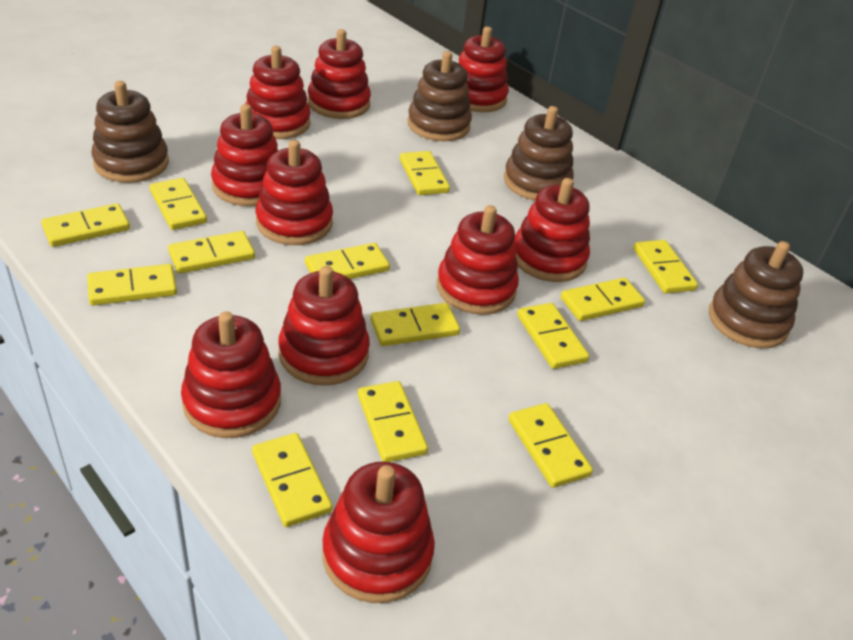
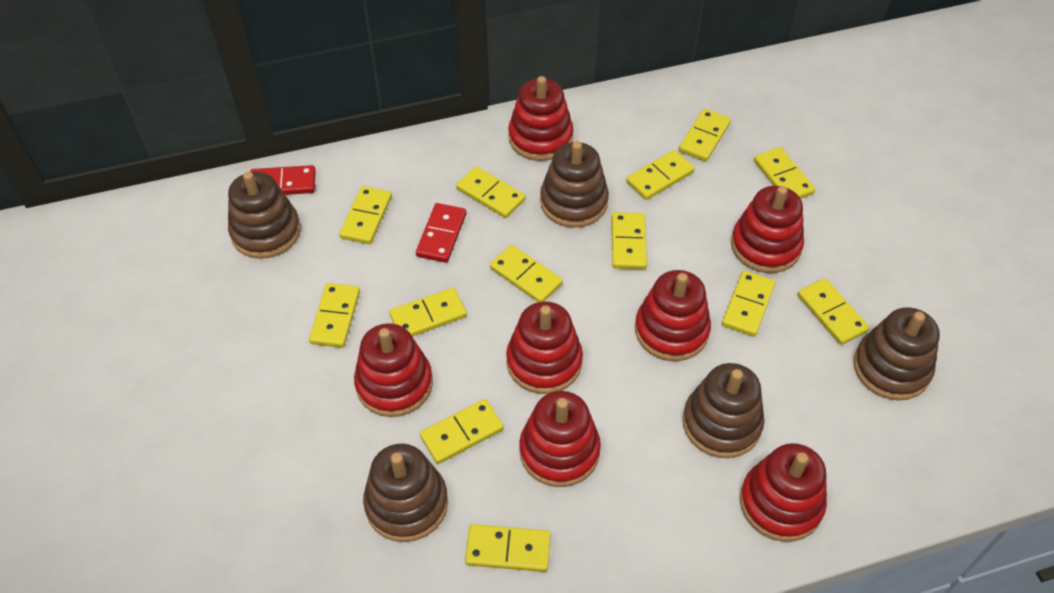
brown stacking toy: 4 -> 5
red domino: 0 -> 2
red stacking toy: 10 -> 7

